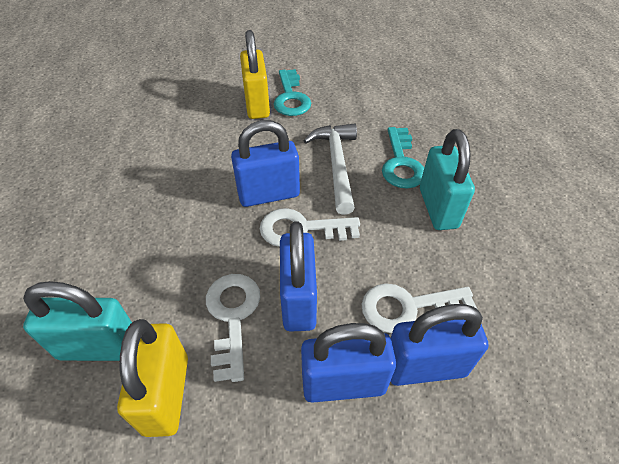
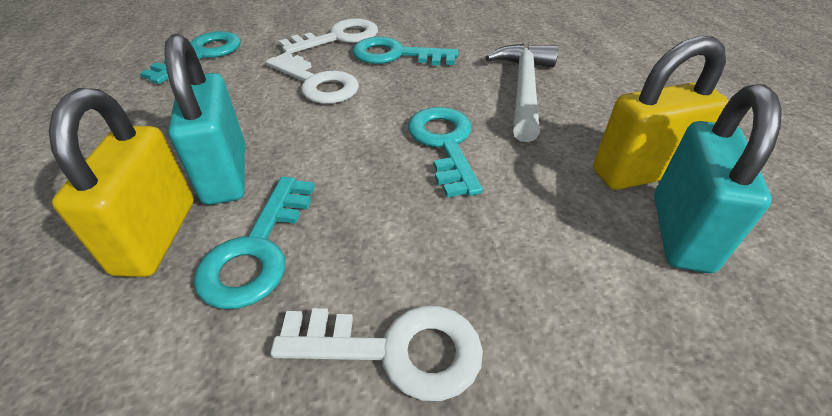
blue padlock: 4 -> 0
turquoise key: 2 -> 4

